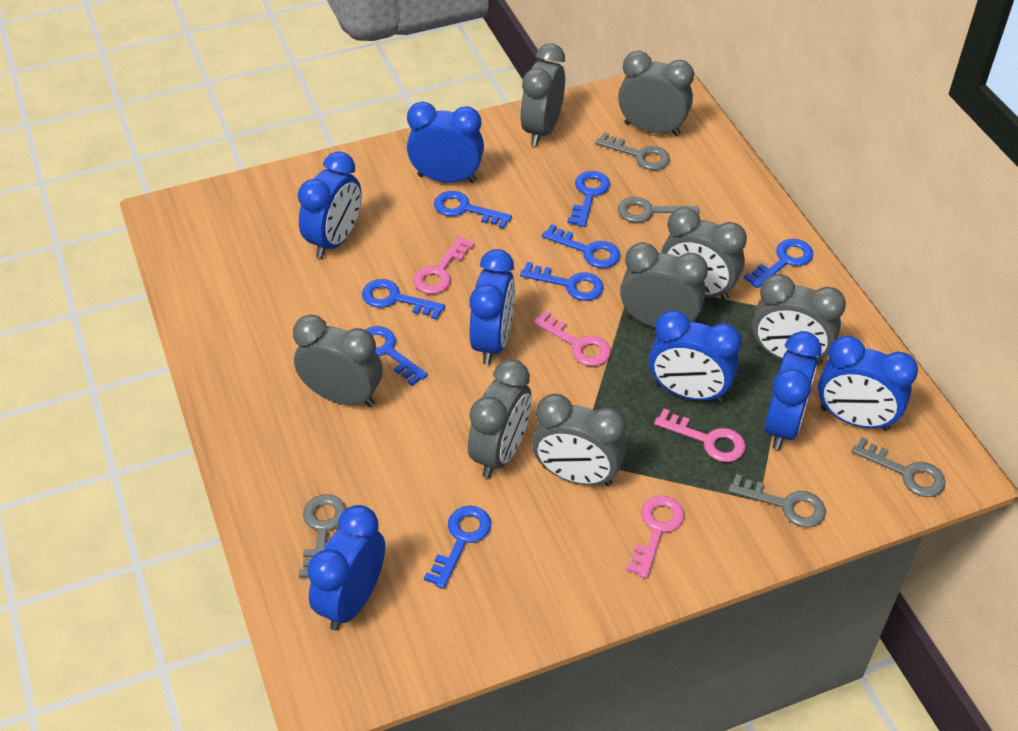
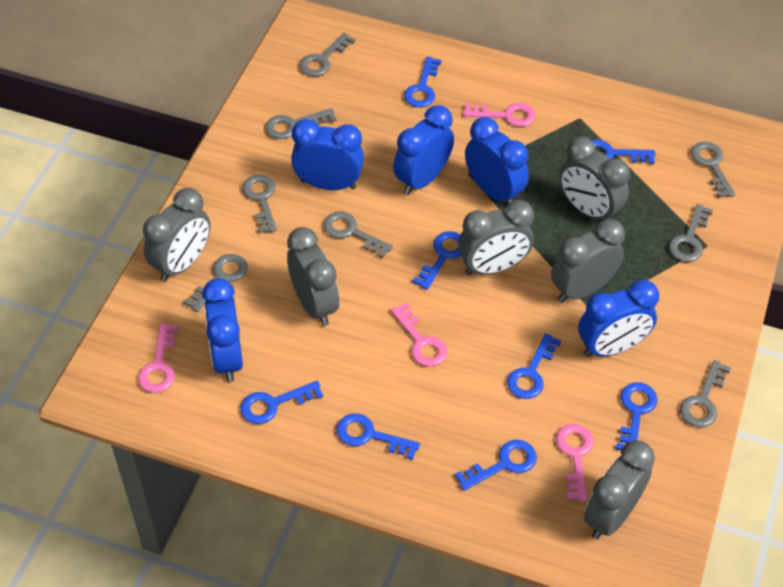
blue clock: 7 -> 5
grey clock: 8 -> 6
grey key: 5 -> 8

